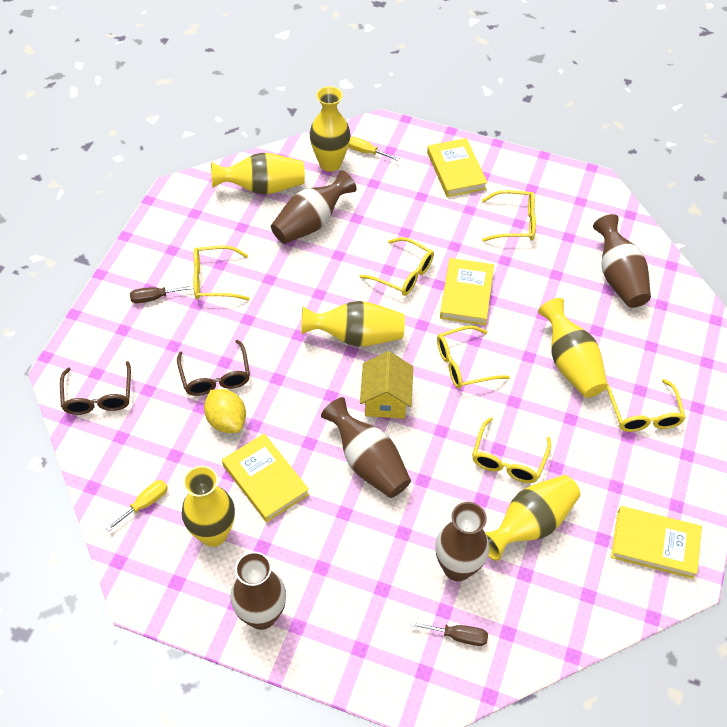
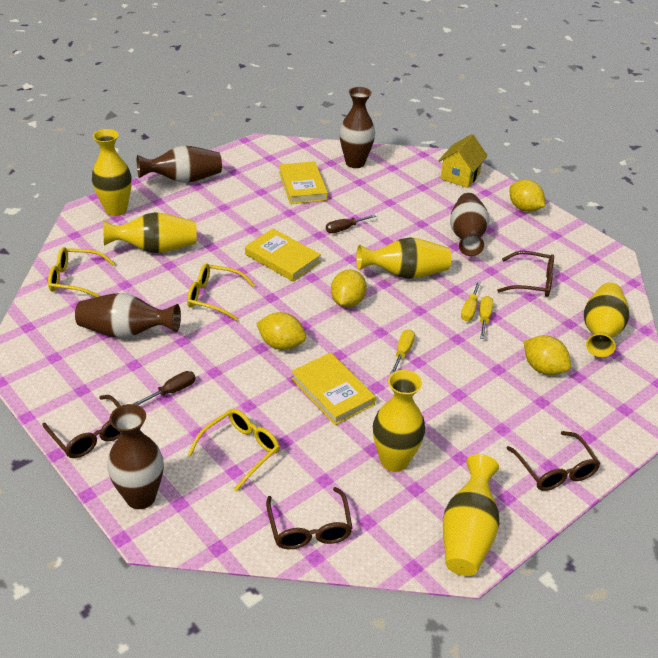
brown glasses: 2 -> 4
yellow book: 4 -> 3
yellow glasses: 6 -> 3
yellow lemon: 1 -> 4
yellow screwdriver: 2 -> 3

